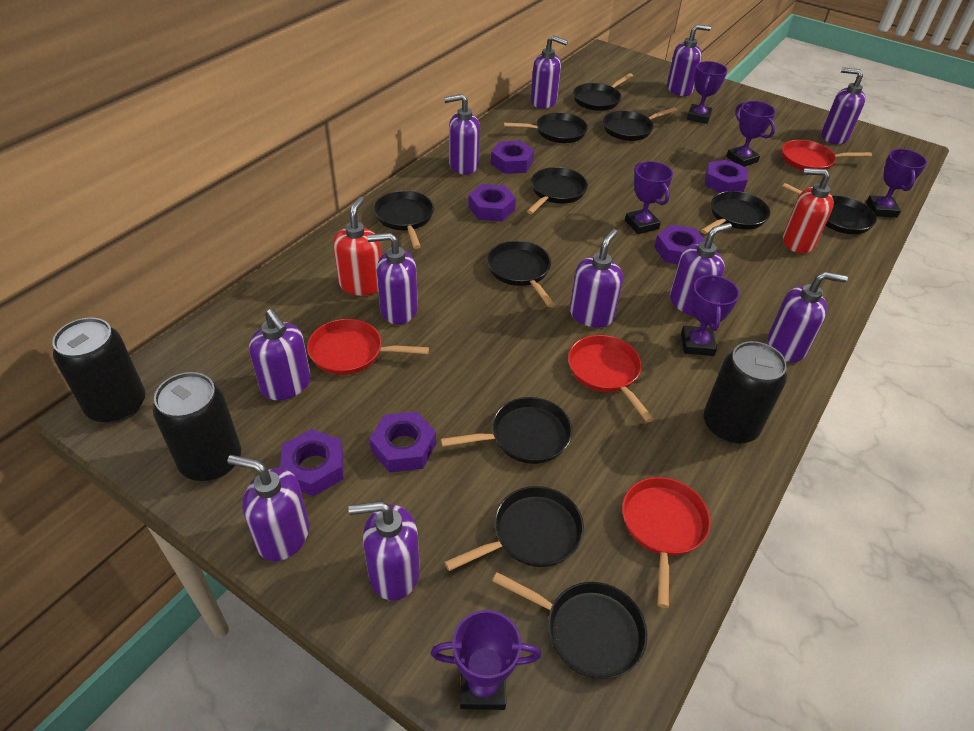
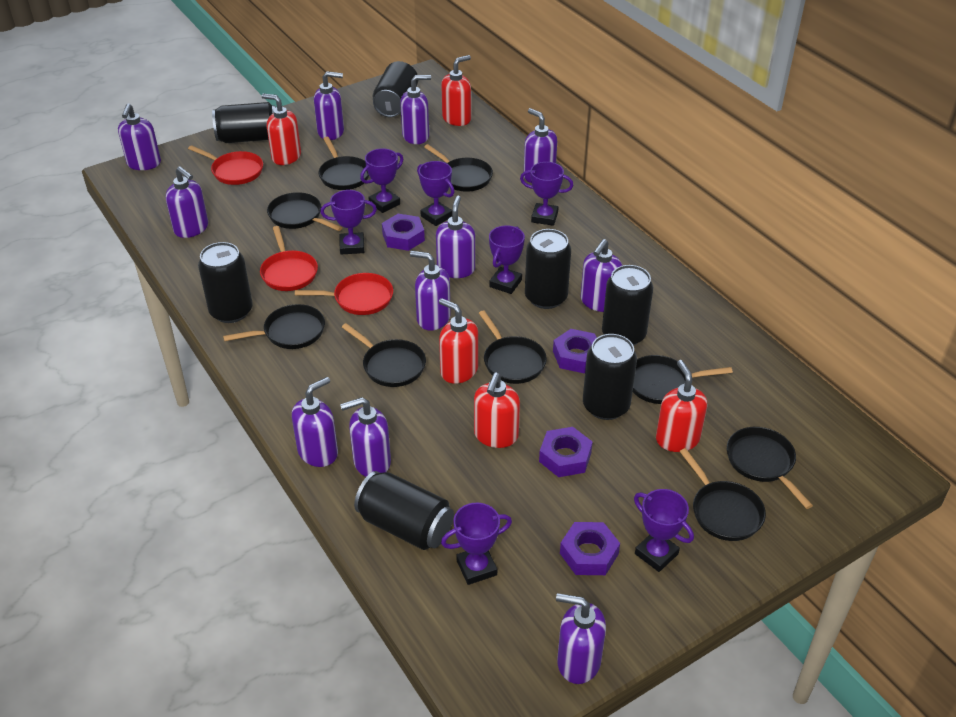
black can: 3 -> 7
black pan: 11 -> 9
purple nut: 6 -> 4
purple trophy: 6 -> 7
red pan: 4 -> 3
red soap dispenser: 2 -> 5

